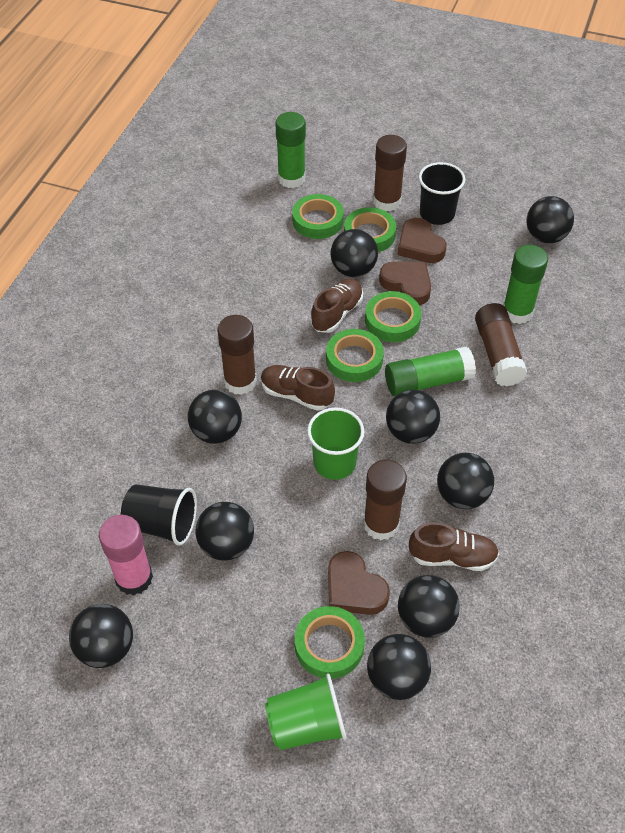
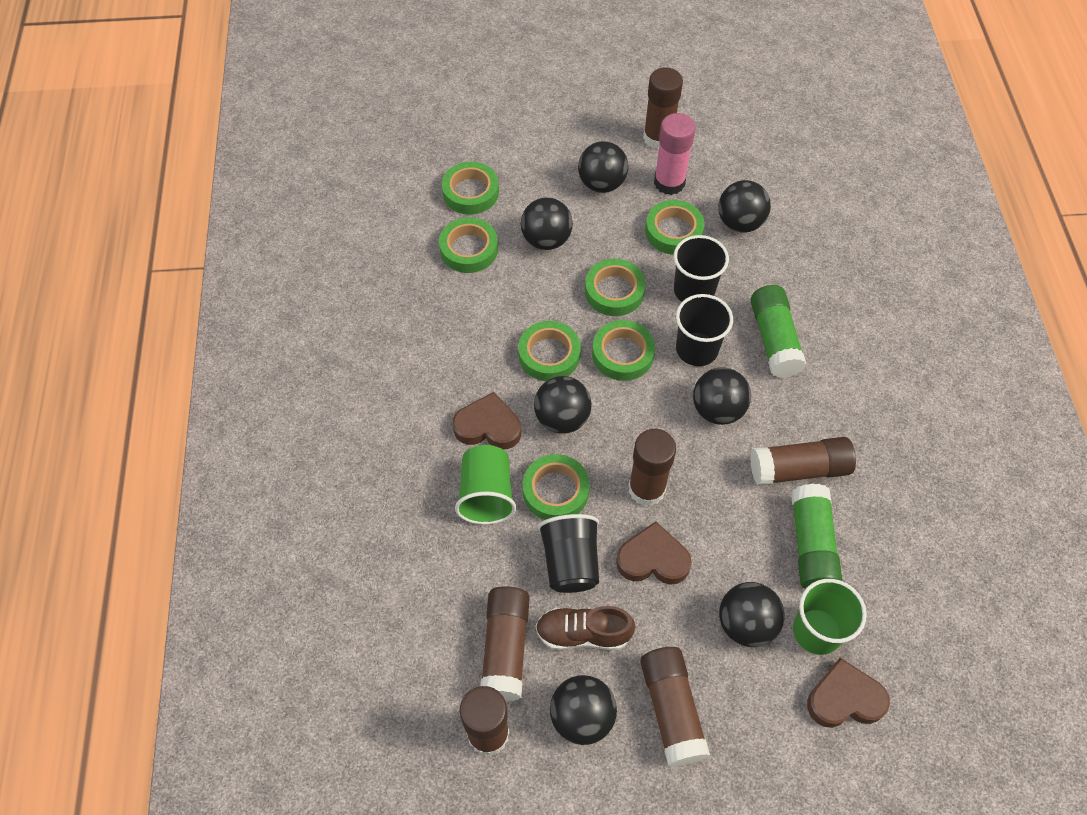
black ball: 9 -> 7
black cup: 2 -> 3
brown glue stick: 4 -> 6
brown shoe: 3 -> 1
green glue stick: 3 -> 2
green tape: 5 -> 7

